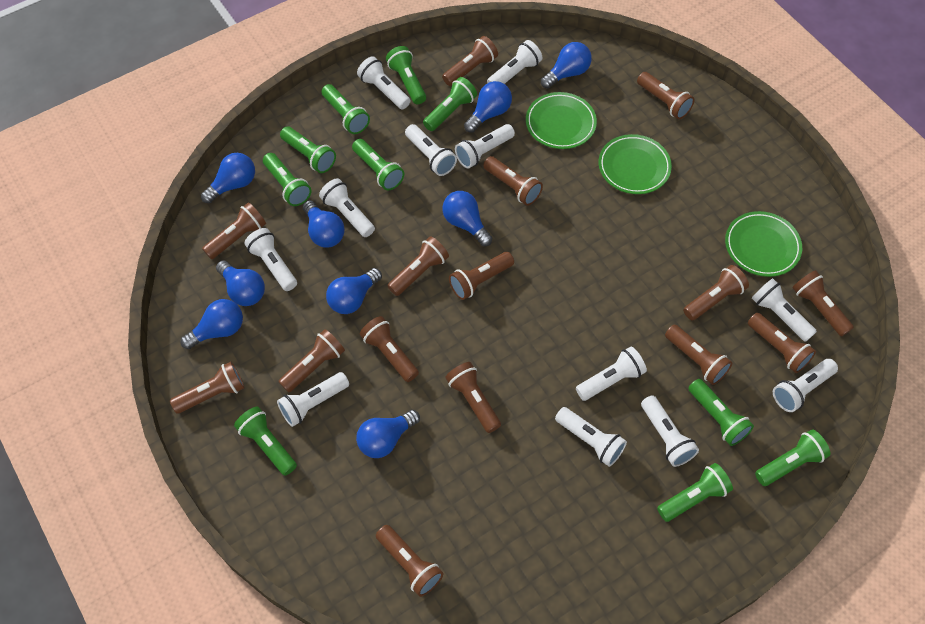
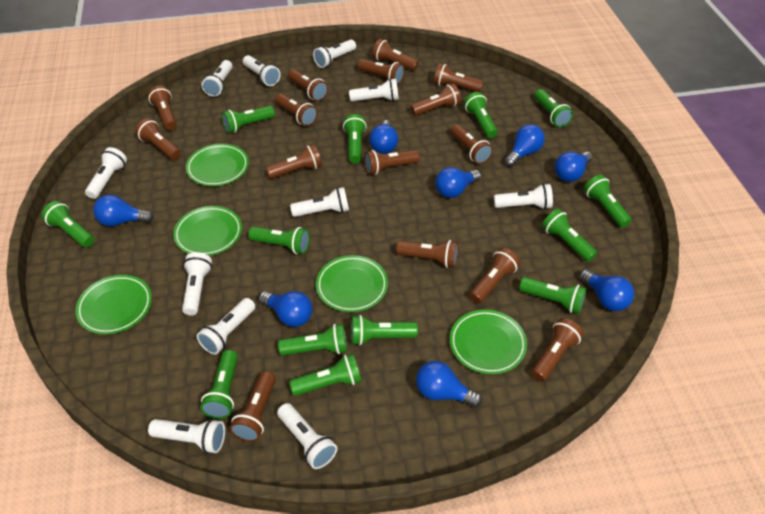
blue light bulb: 9 -> 8
green flashlight: 10 -> 13
green plate: 3 -> 5
white flashlight: 12 -> 11

